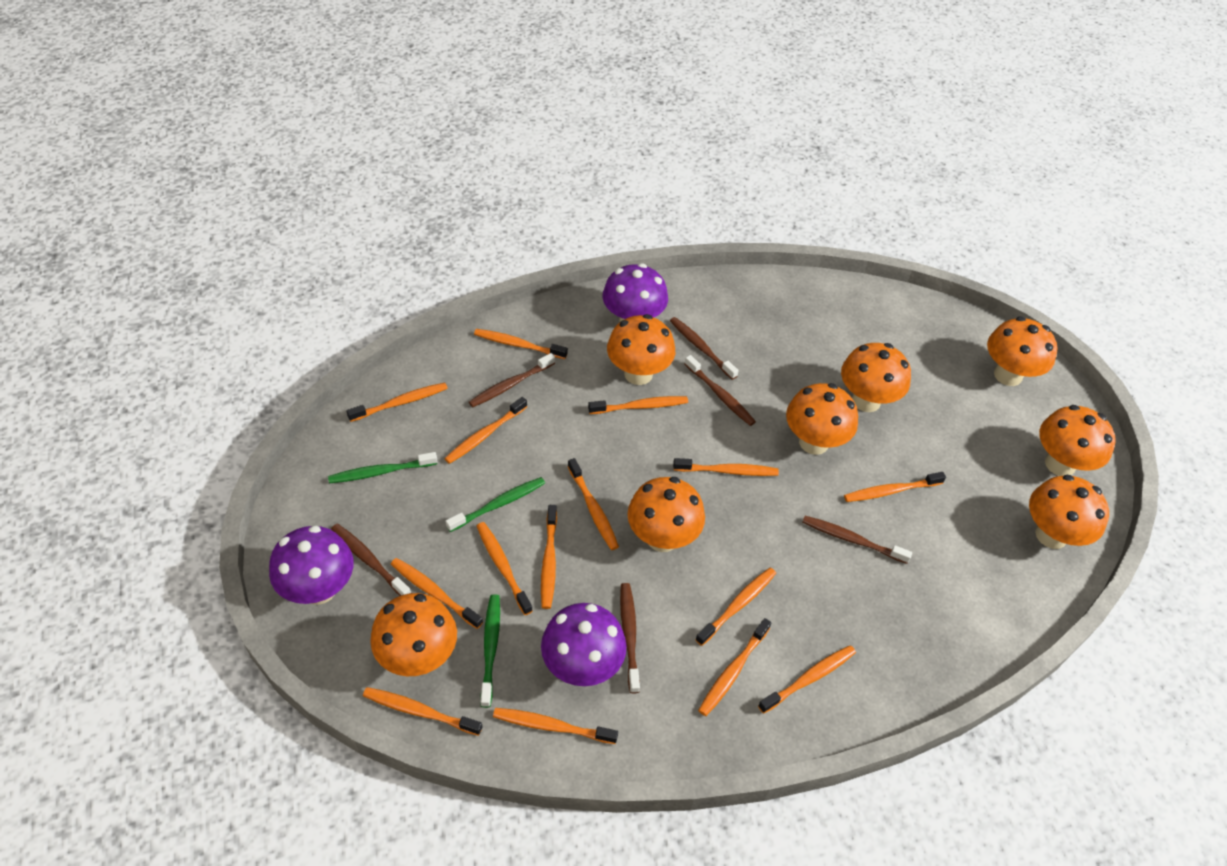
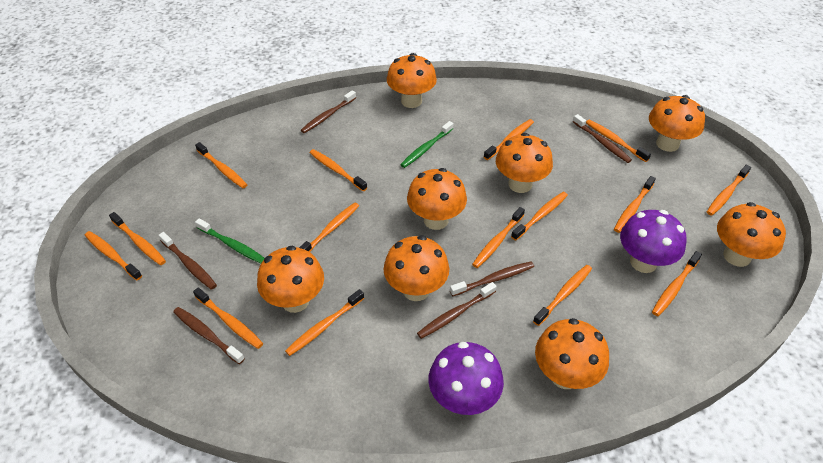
green toothbrush: 3 -> 2
purple mushroom: 3 -> 2

